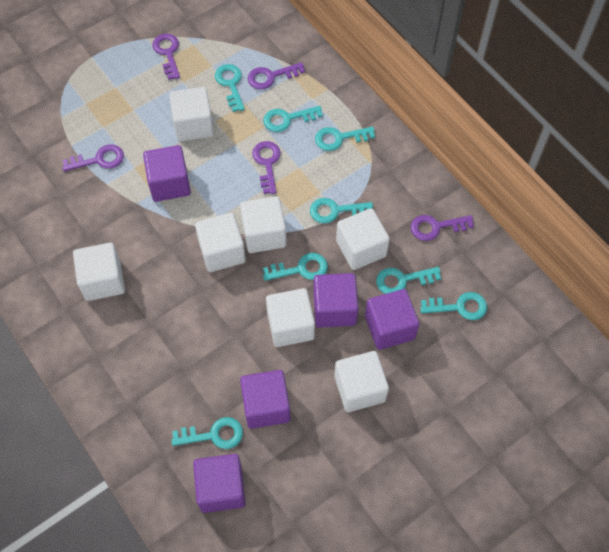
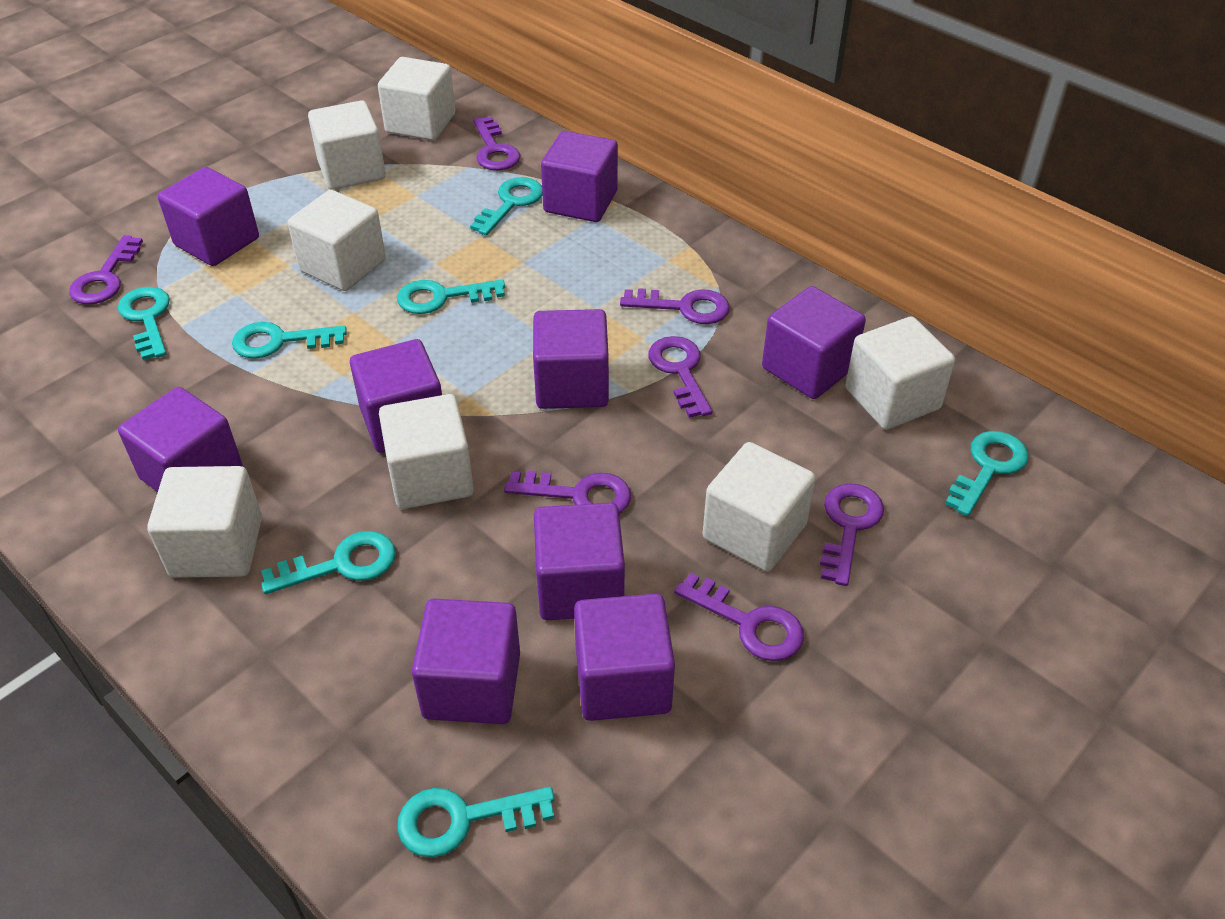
purple cube: 5 -> 9
purple key: 5 -> 7
turquoise key: 8 -> 7

